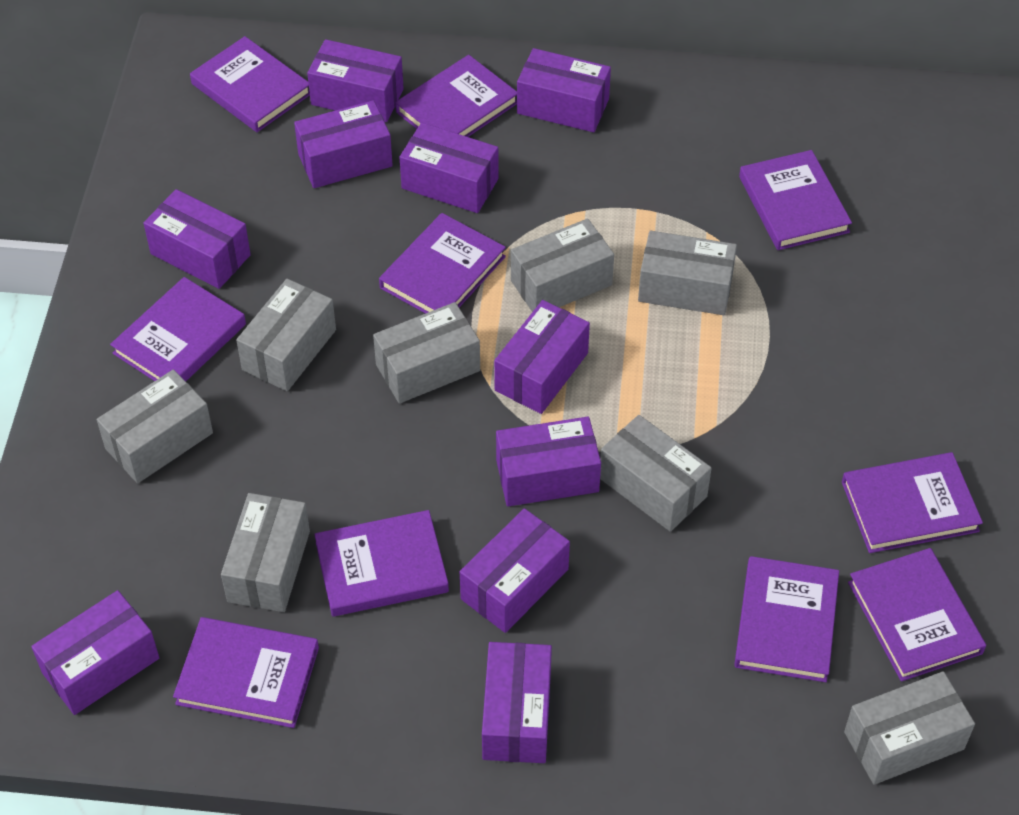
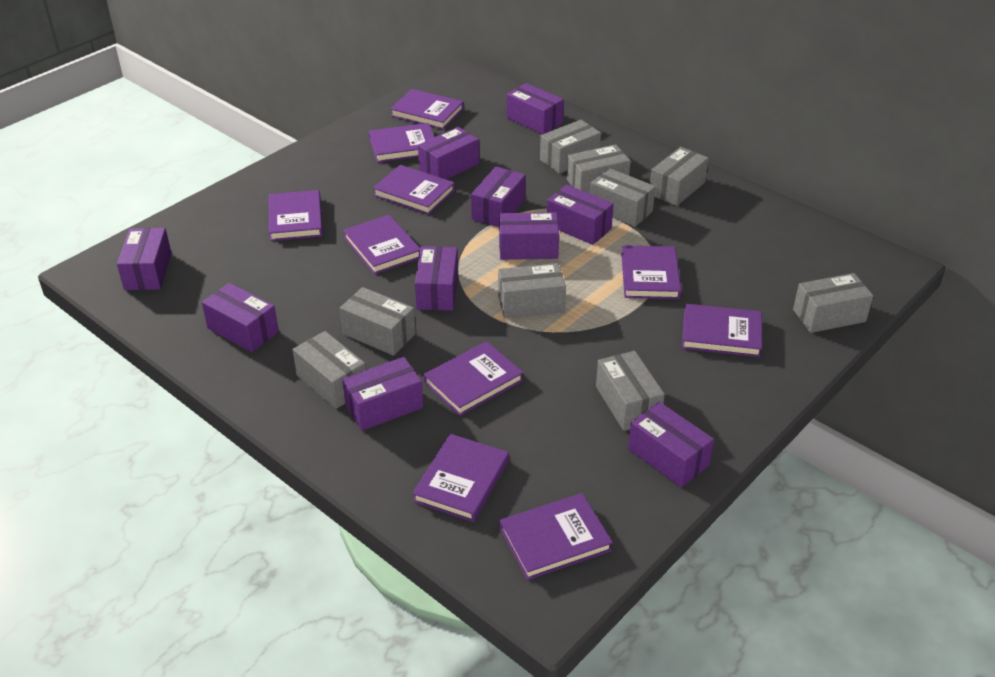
grey box: 8 -> 9

